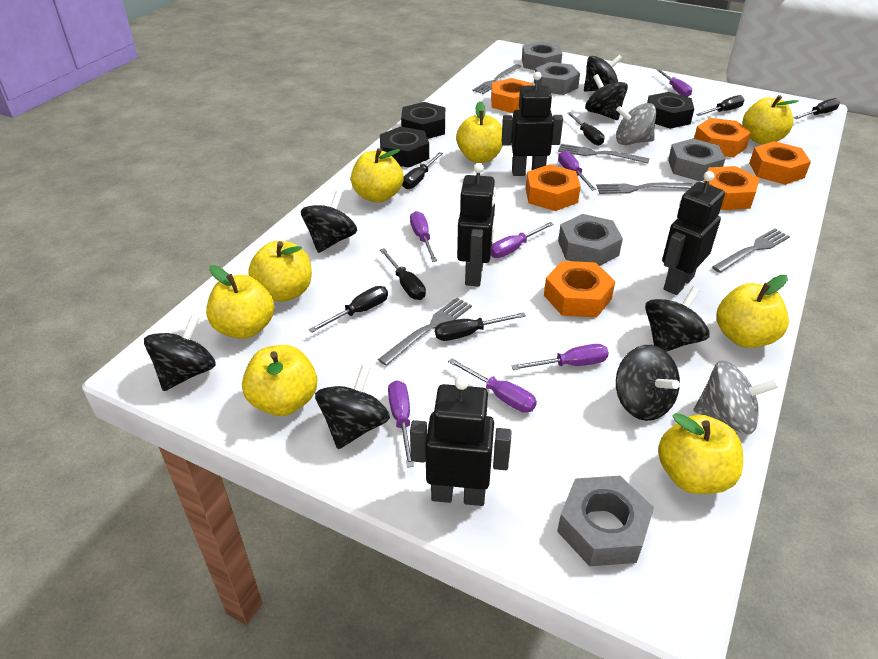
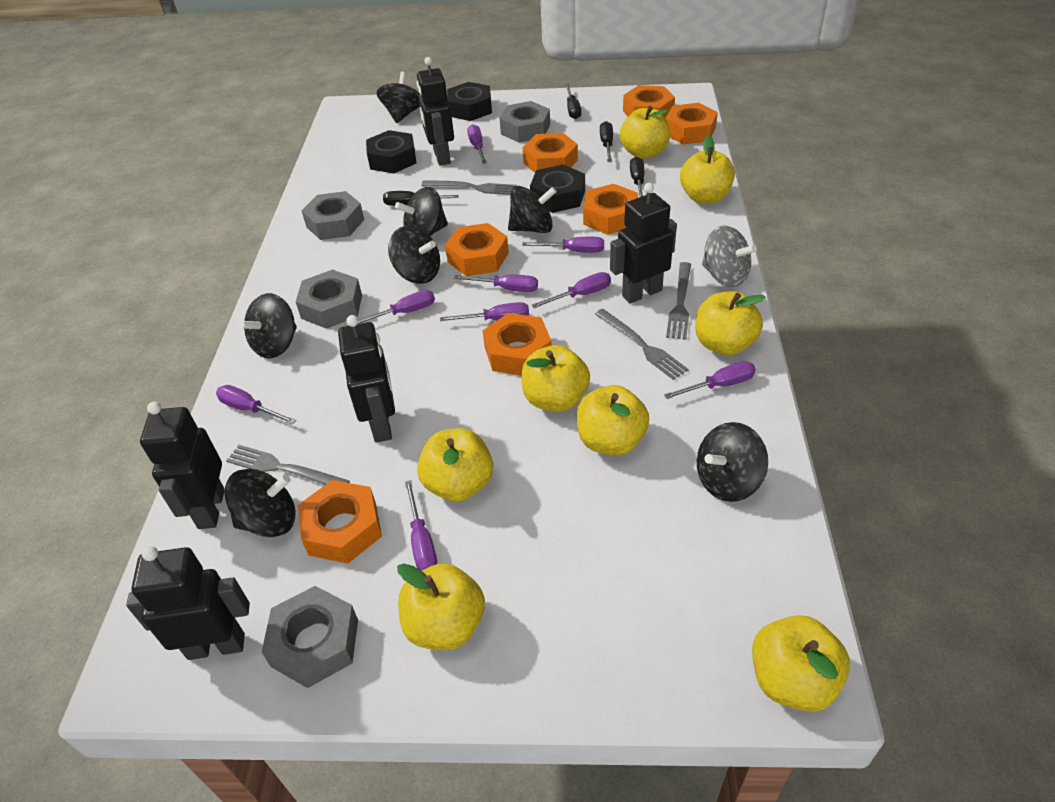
black robot: 4 -> 5
black screwdriver: 7 -> 4
grey fork: 5 -> 4
grey nut: 5 -> 4
grey spinning top: 2 -> 1
orange nut: 6 -> 7
purple screwdriver: 7 -> 9

